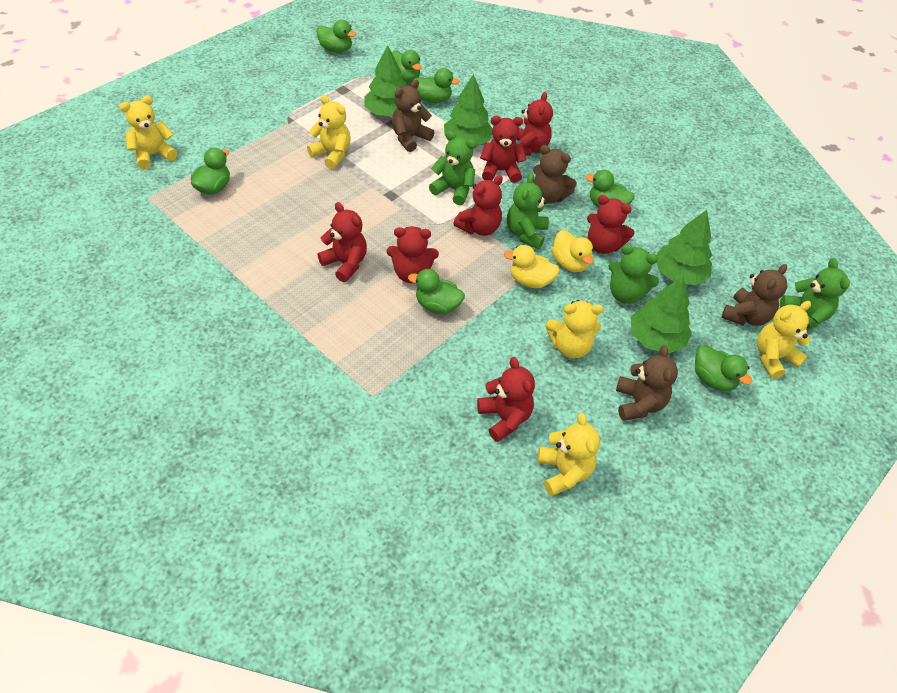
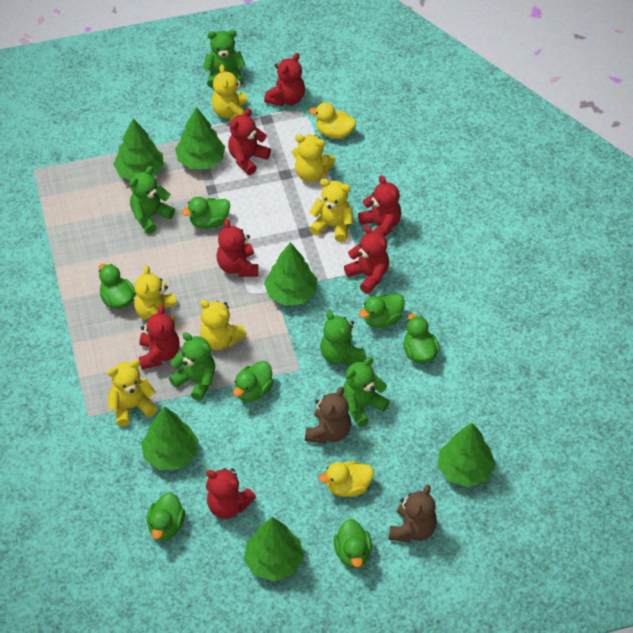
brown teddy bear: 4 -> 2
green teddy bear: 4 -> 5
green tree: 4 -> 6
yellow teddy bear: 5 -> 6

